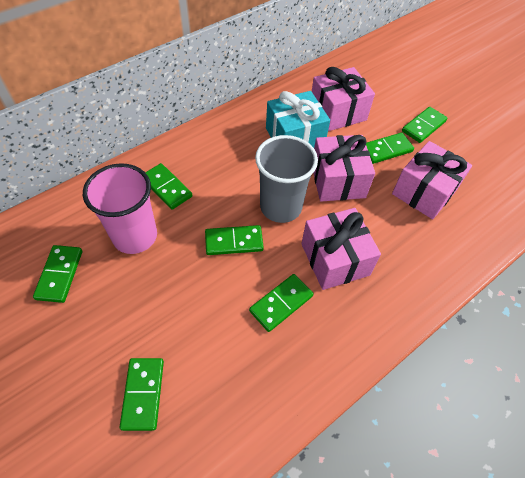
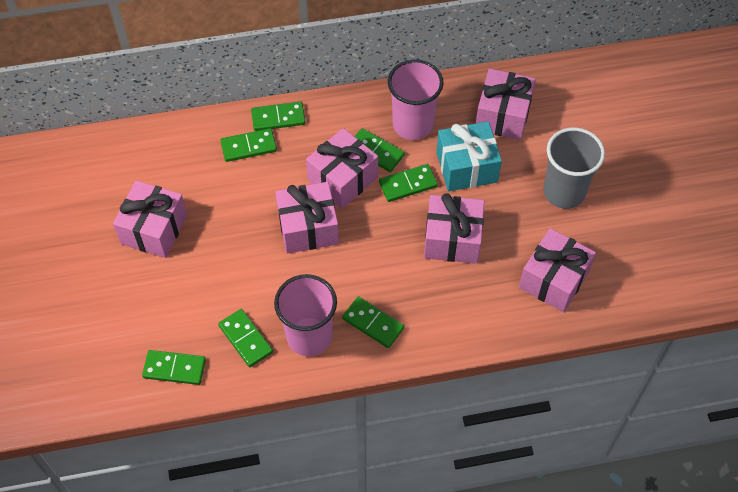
pink cup: 1 -> 2
pink gift: 4 -> 6

